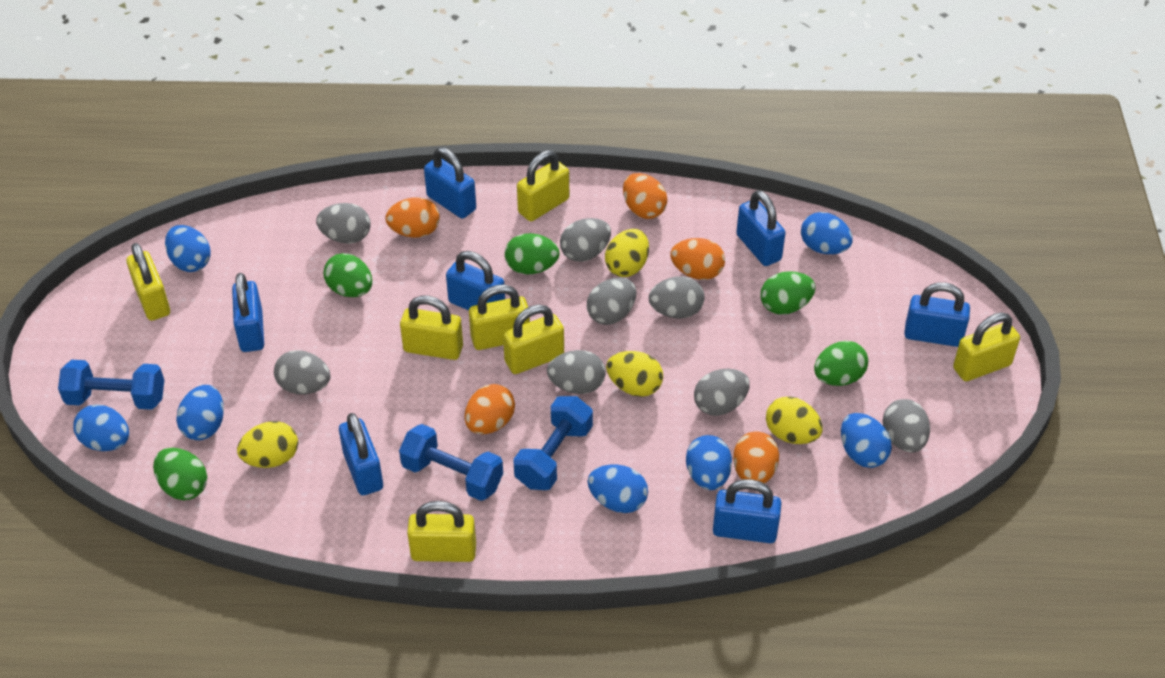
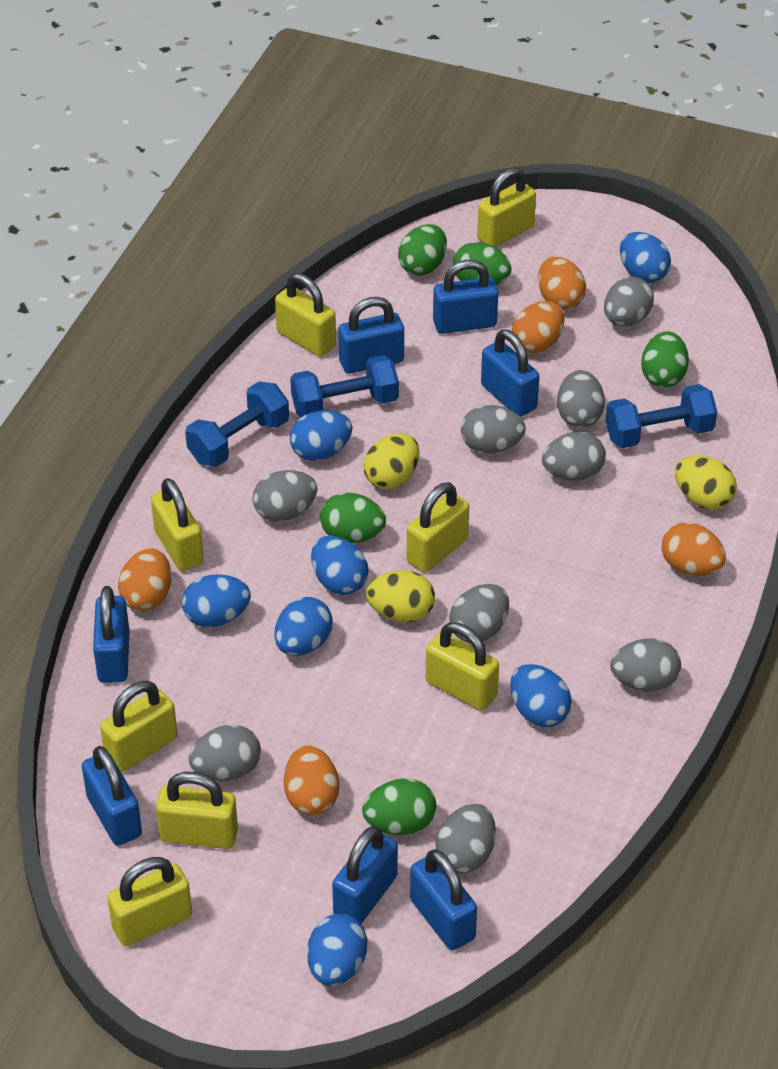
grey egg: 8 -> 9
yellow egg: 4 -> 3
yellow padlock: 7 -> 8

